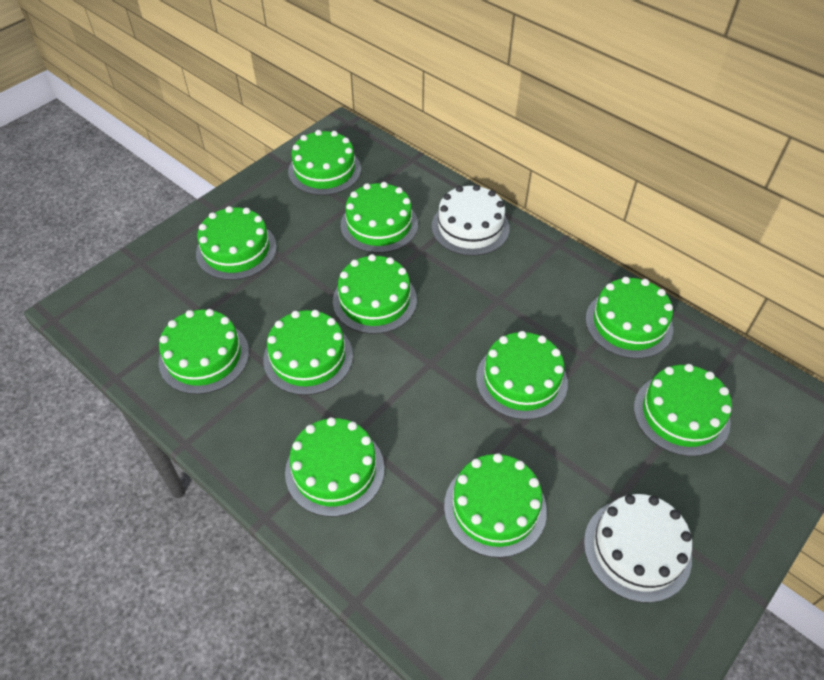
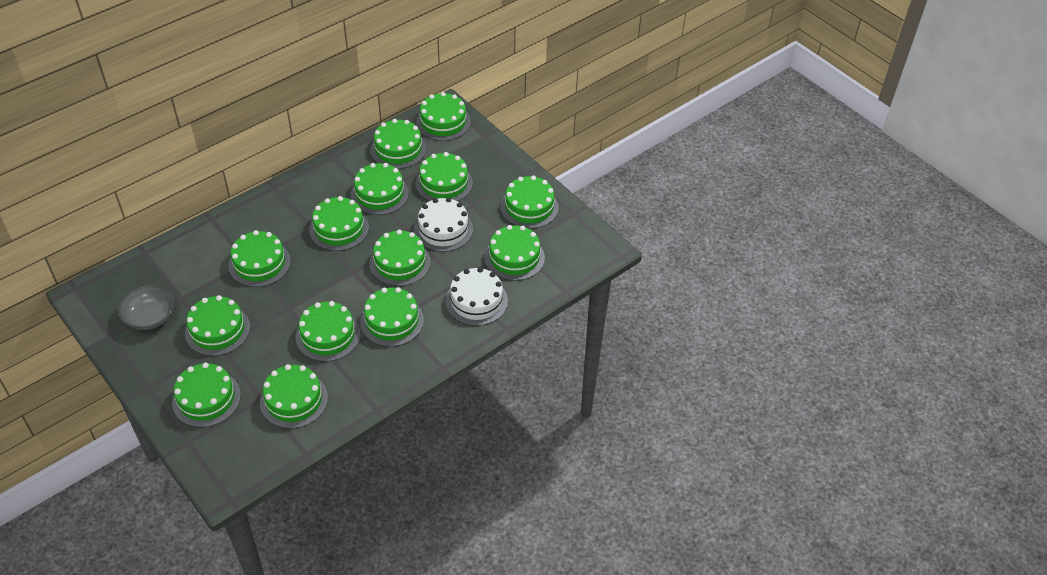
green cake: 11 -> 14
grey bowl: 0 -> 1

